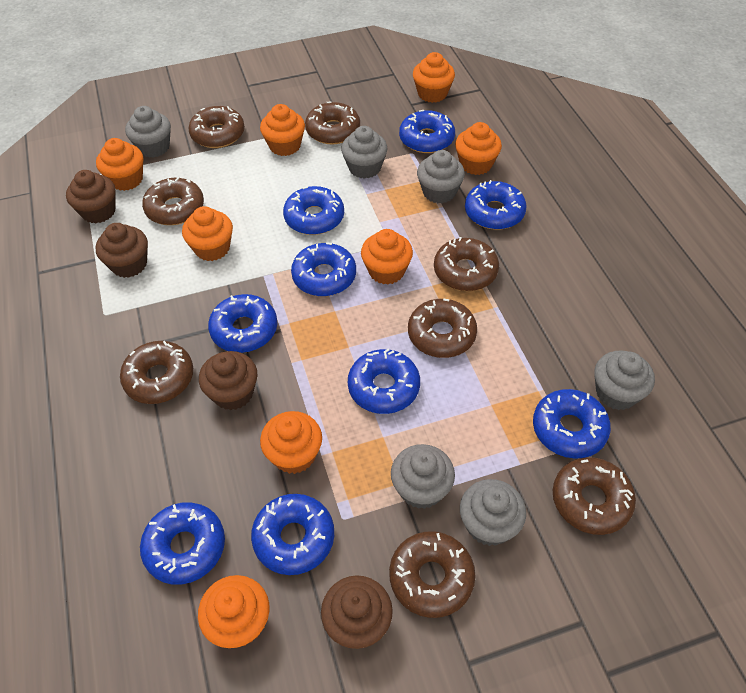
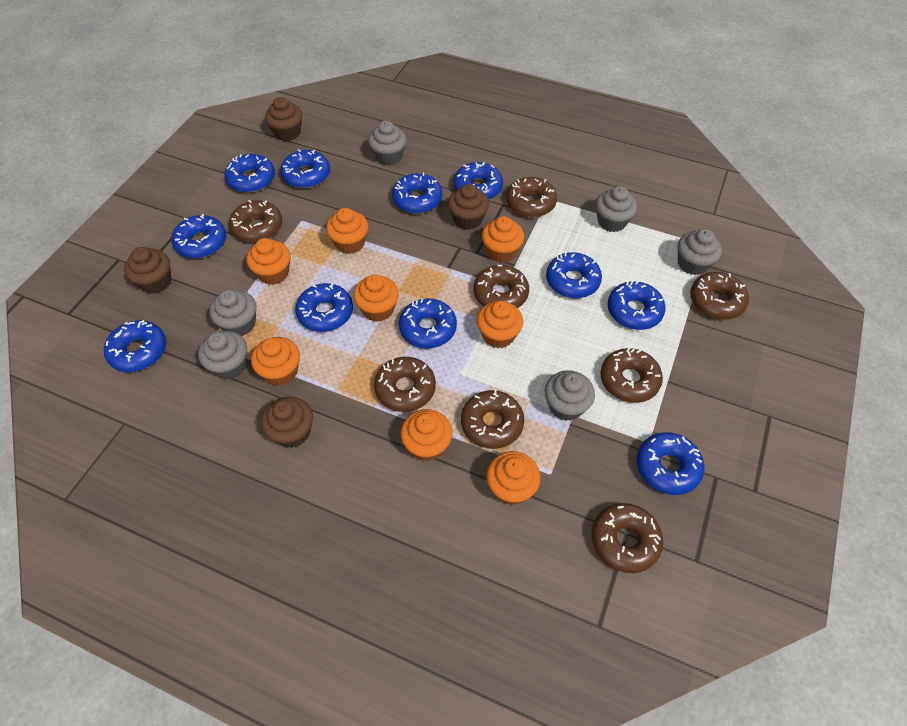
blue donut: 9 -> 11

